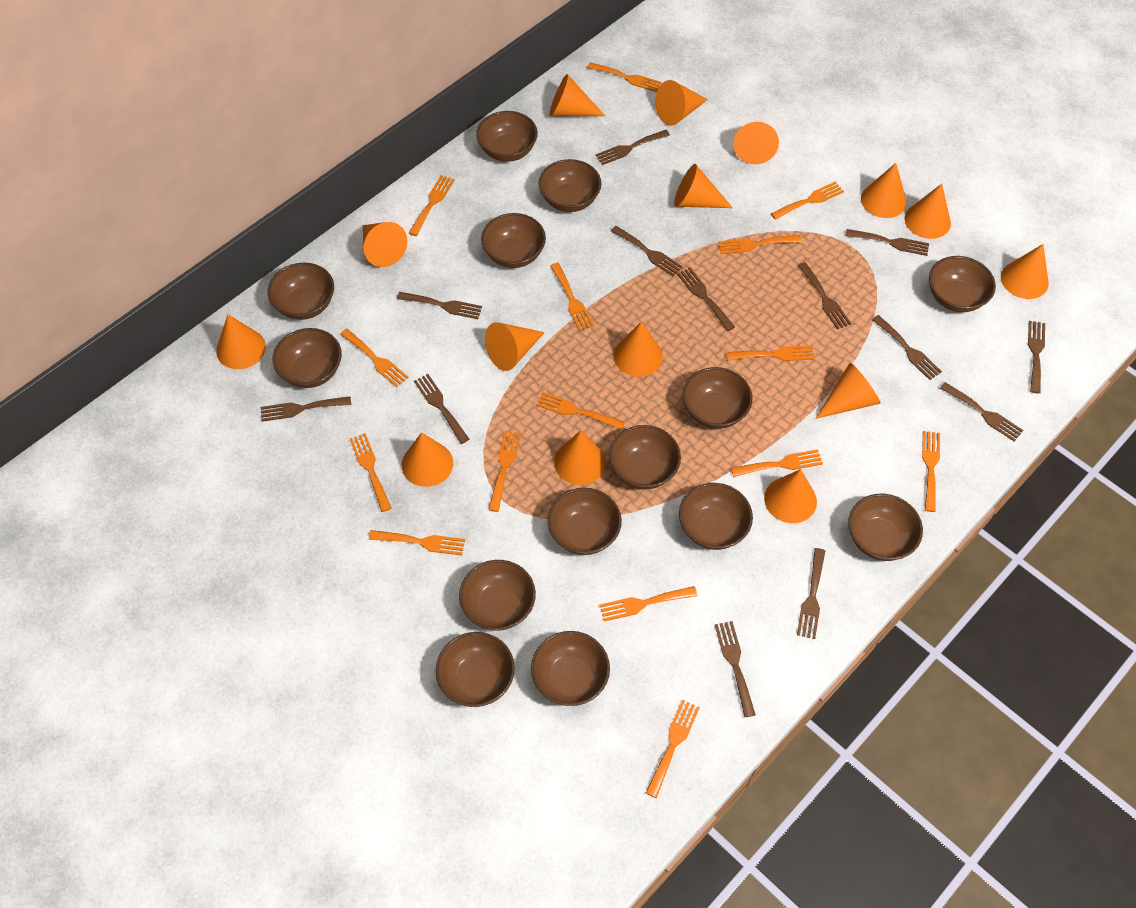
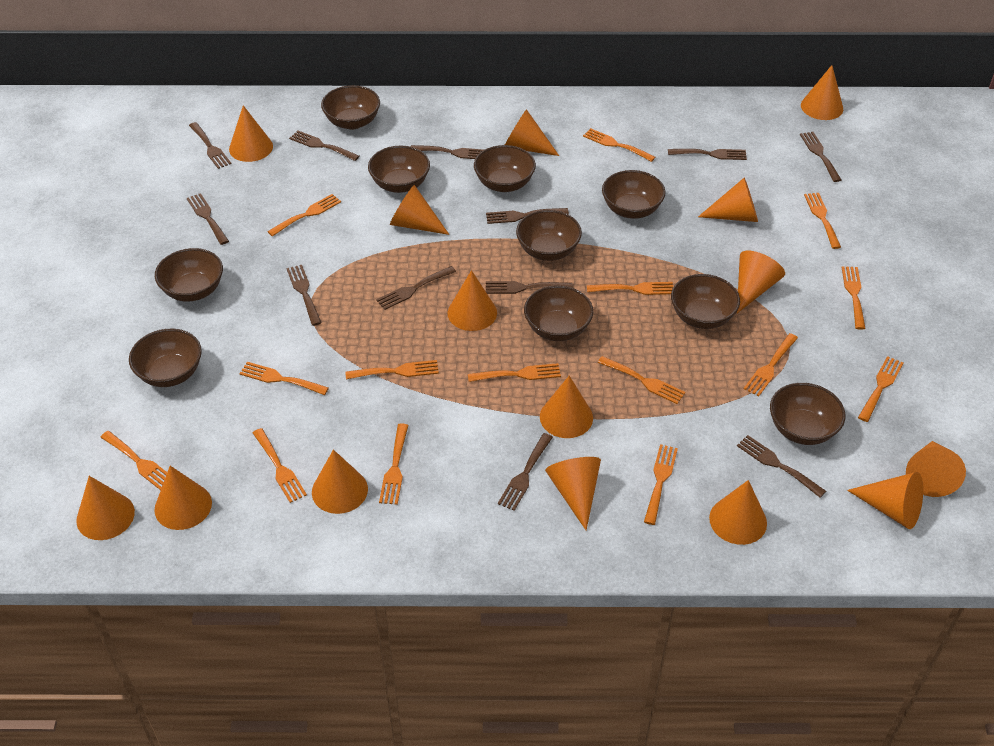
brown bowl: 14 -> 10
brown fork: 13 -> 12

